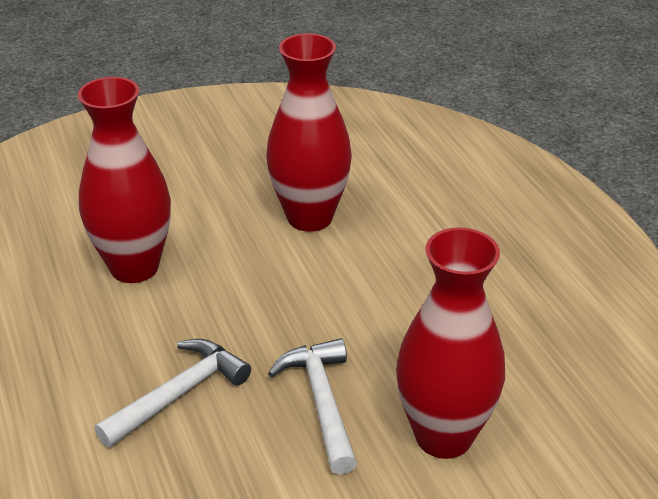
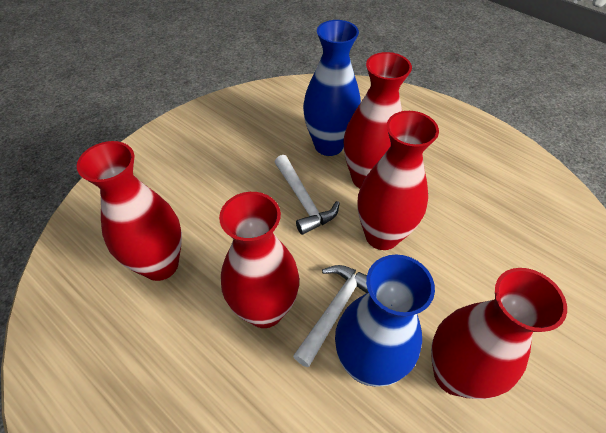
blue vase: 0 -> 2
red vase: 3 -> 5

